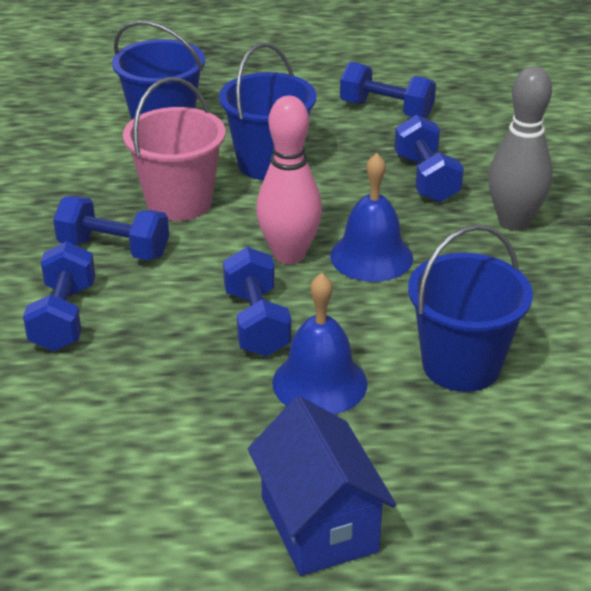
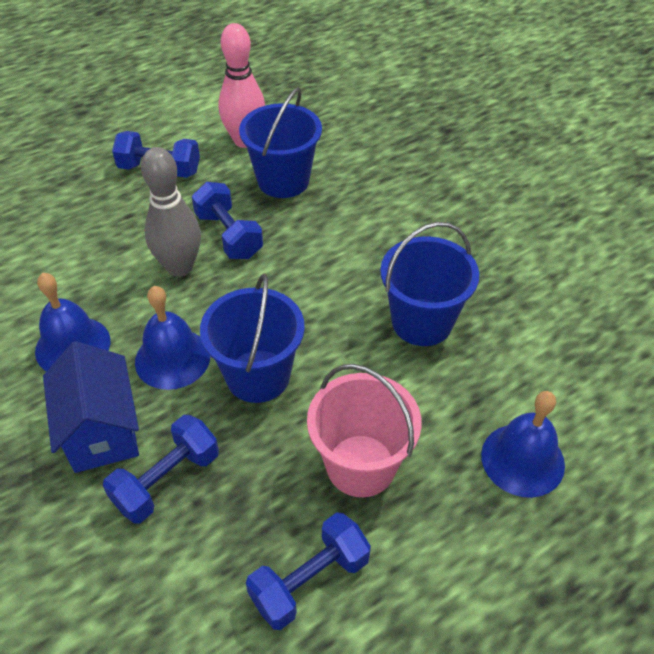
blue bell: 2 -> 3
blue dumbbell: 5 -> 4

